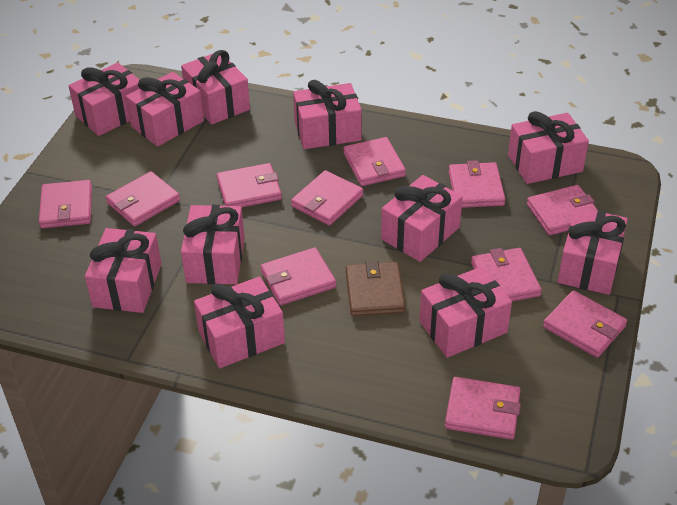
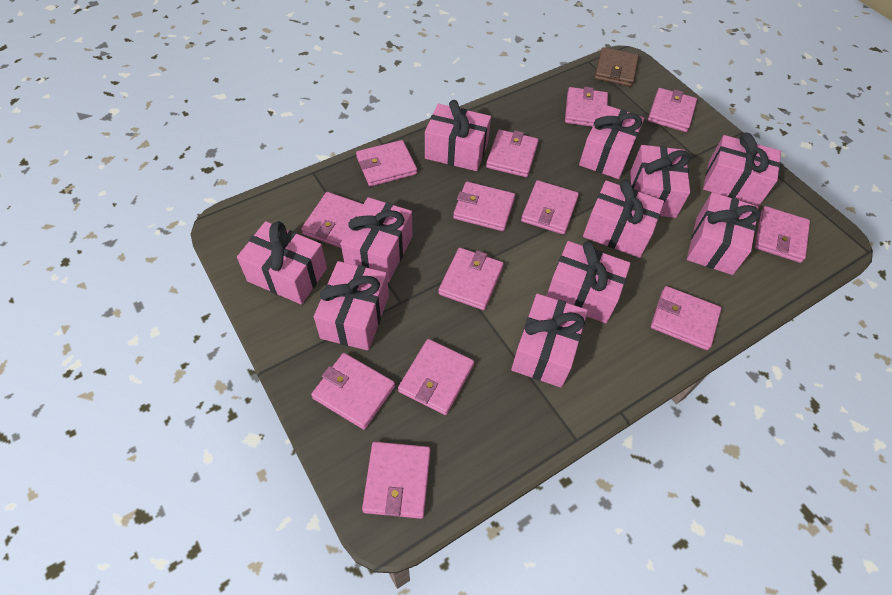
pink wallet: 11 -> 13

